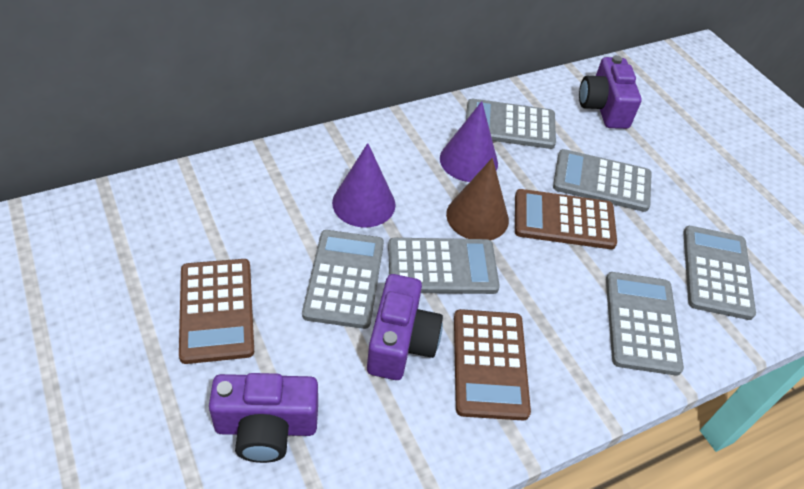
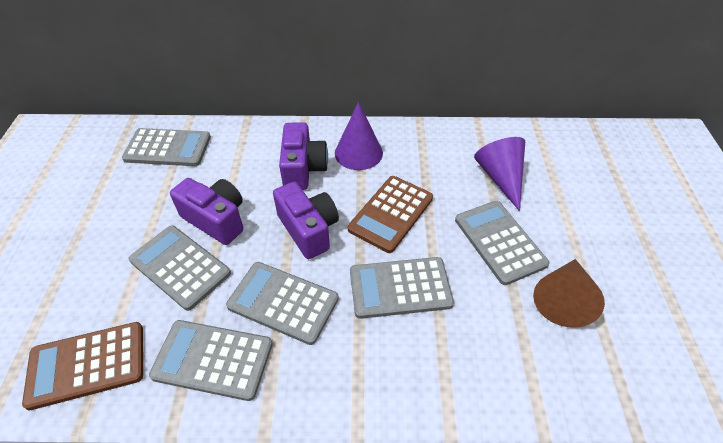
brown calculator: 3 -> 2

